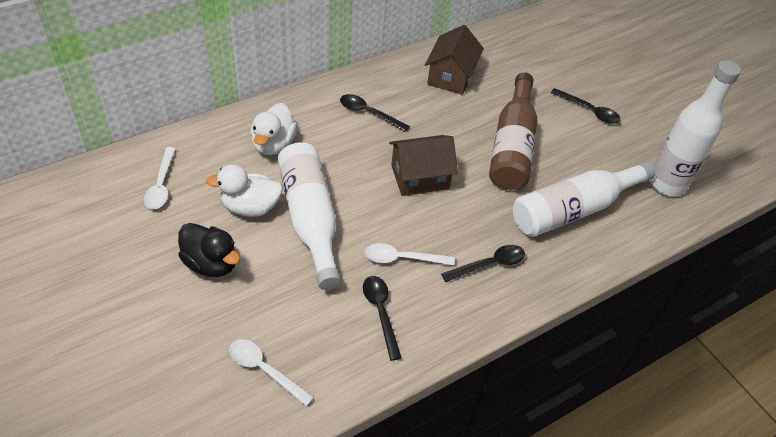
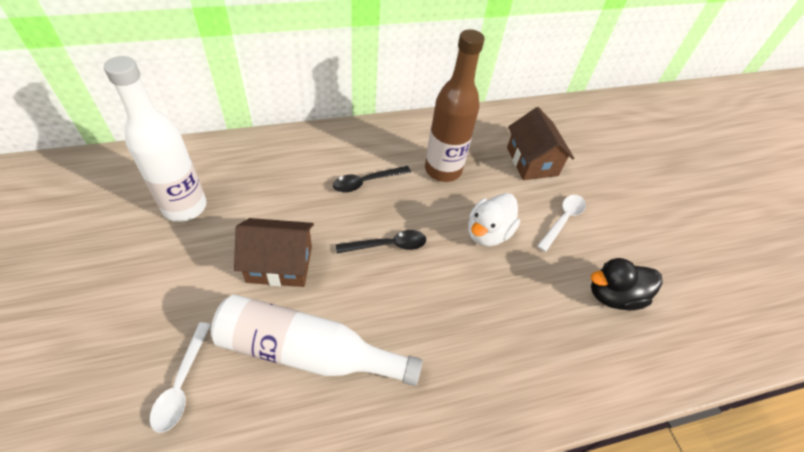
black spoon: 4 -> 2
white bottle: 3 -> 2
white duck: 2 -> 1
white spoon: 3 -> 2

